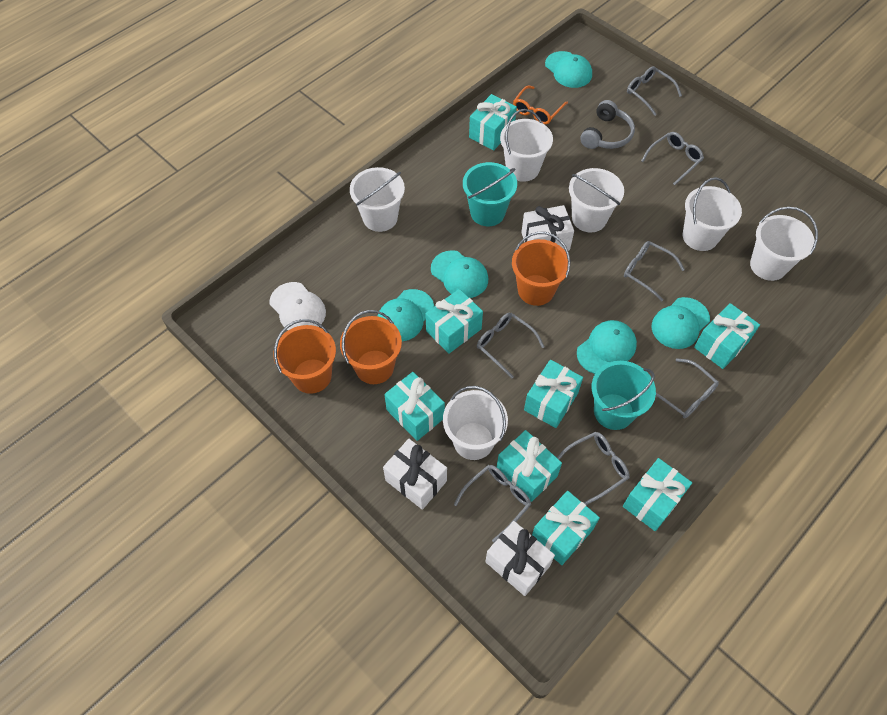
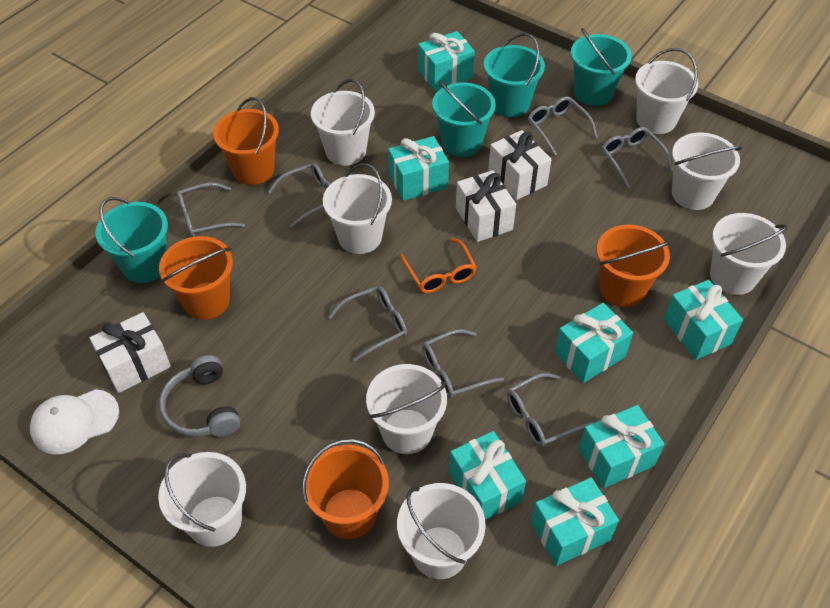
orange bucket: 3 -> 4
turquoise bucket: 2 -> 4
turquoise cap: 5 -> 0
turquoise gift: 8 -> 7
white bucket: 6 -> 8

